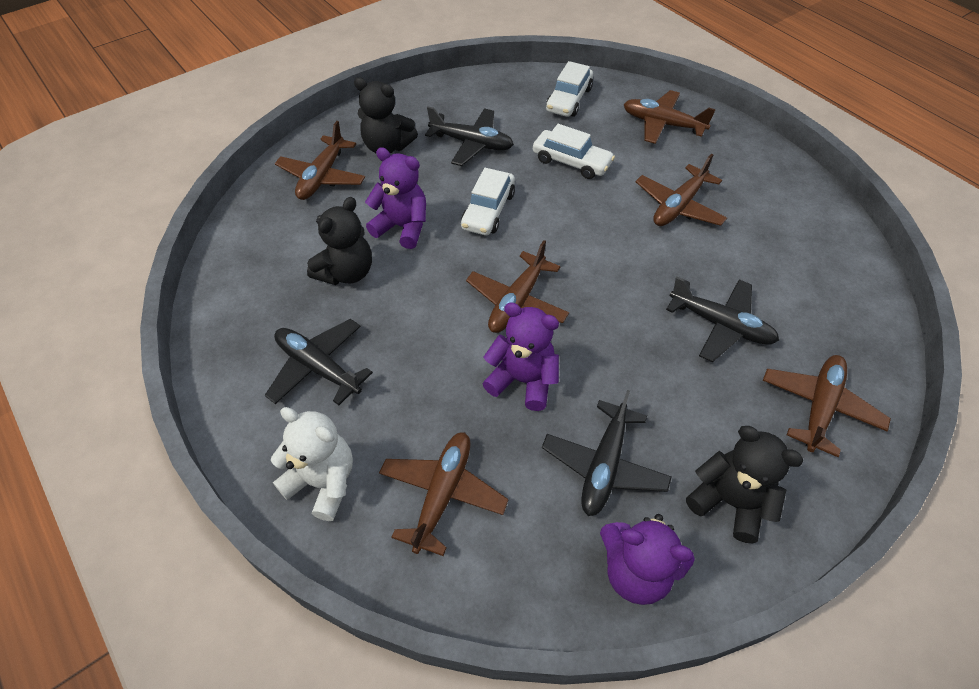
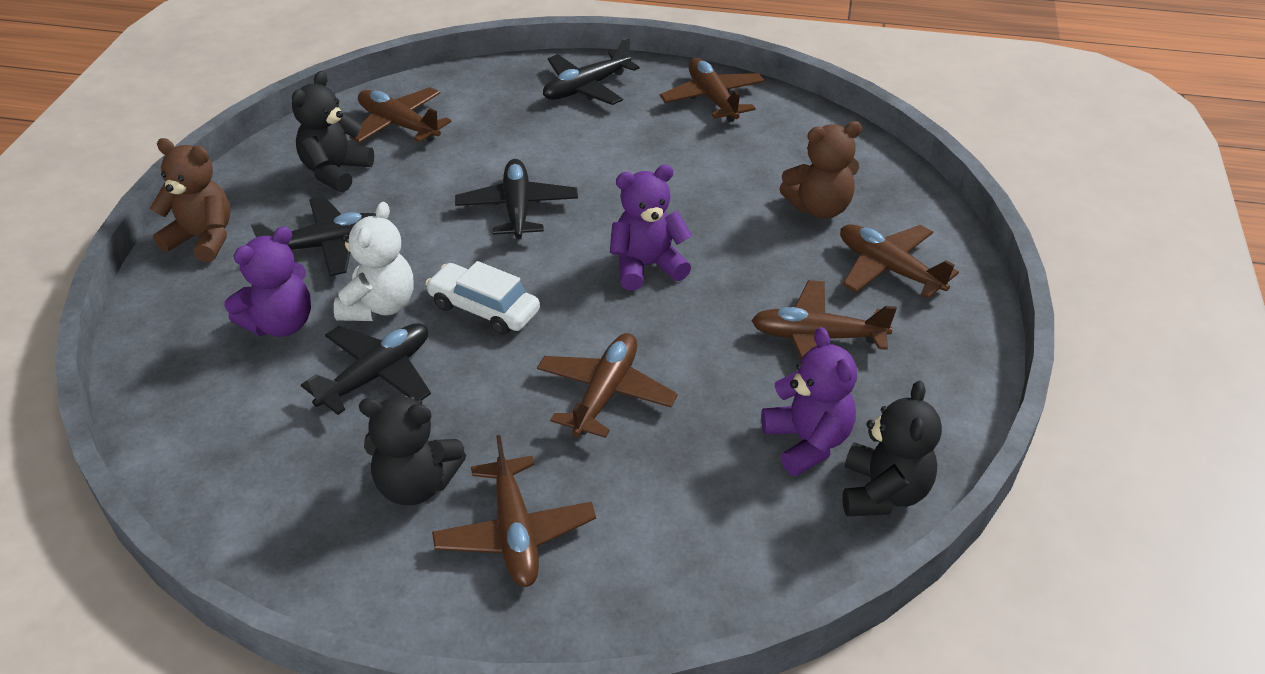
brown teddy bear: 0 -> 2
white car: 3 -> 1

